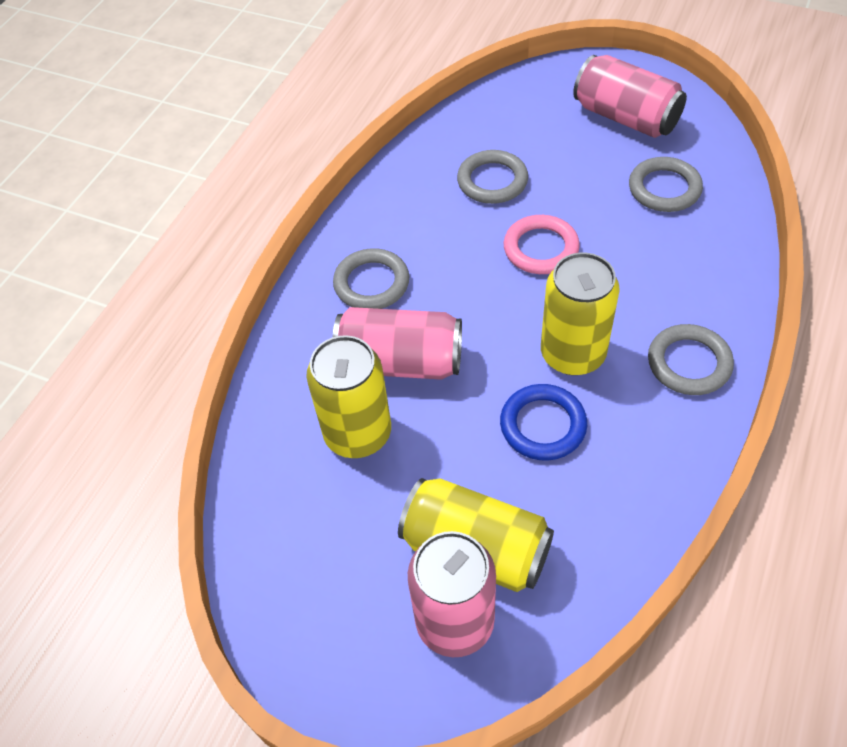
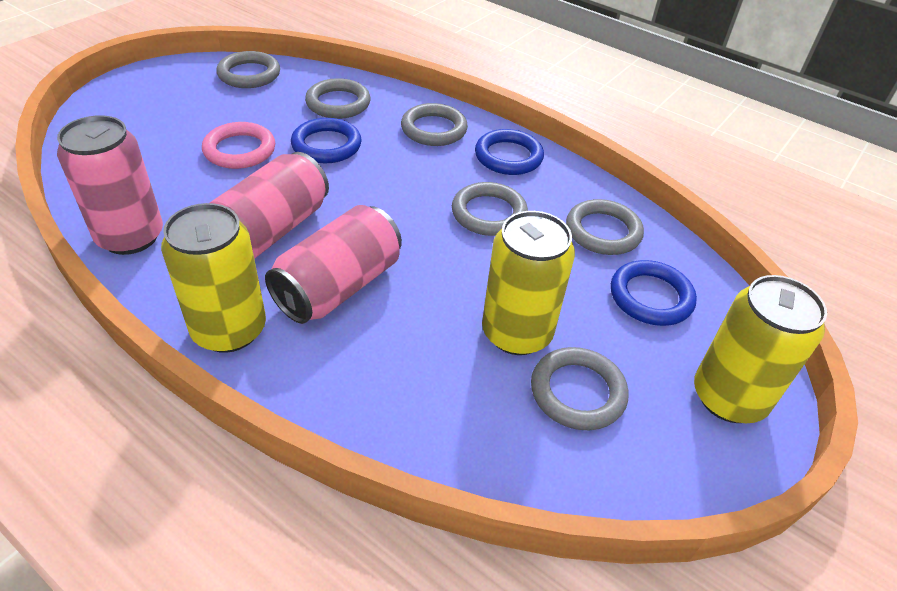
blue ring: 1 -> 3
grey ring: 4 -> 6

